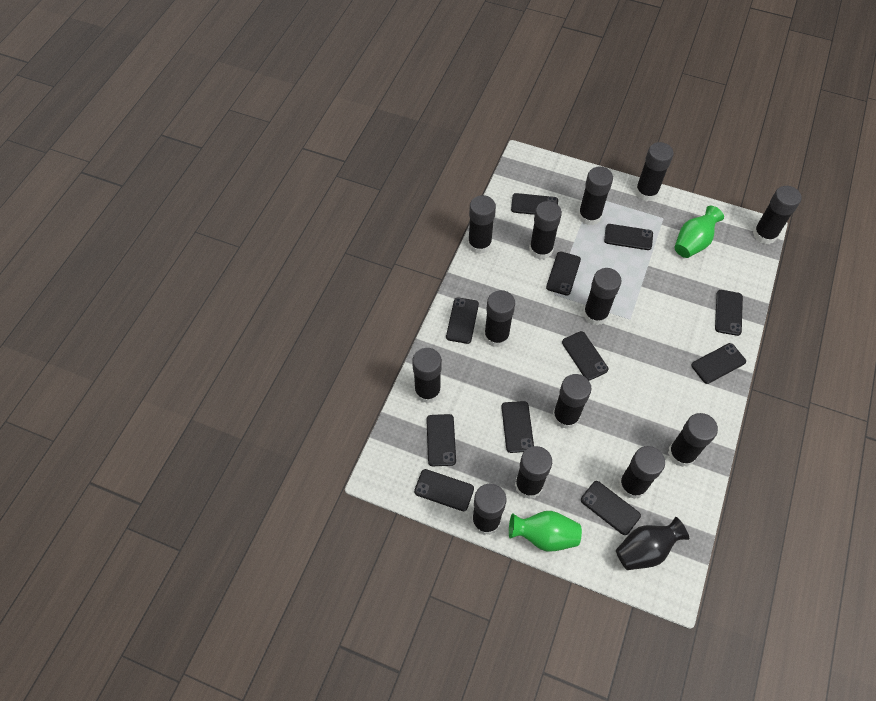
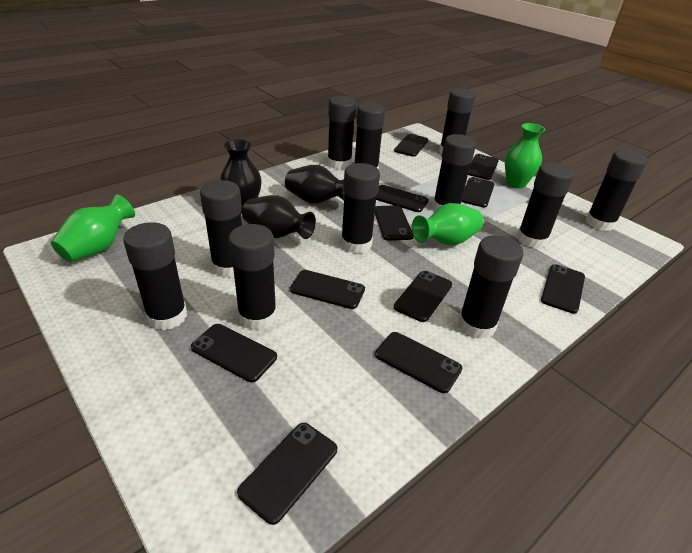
black glue stick: 13 -> 11
black vase: 1 -> 3
green vase: 2 -> 3

